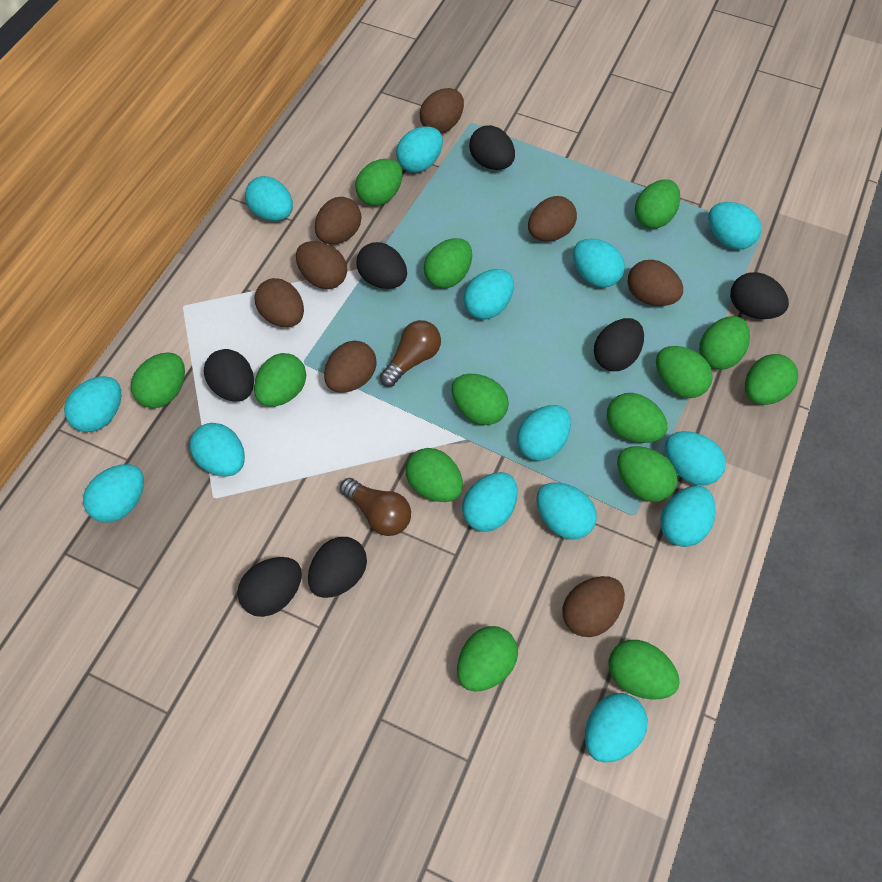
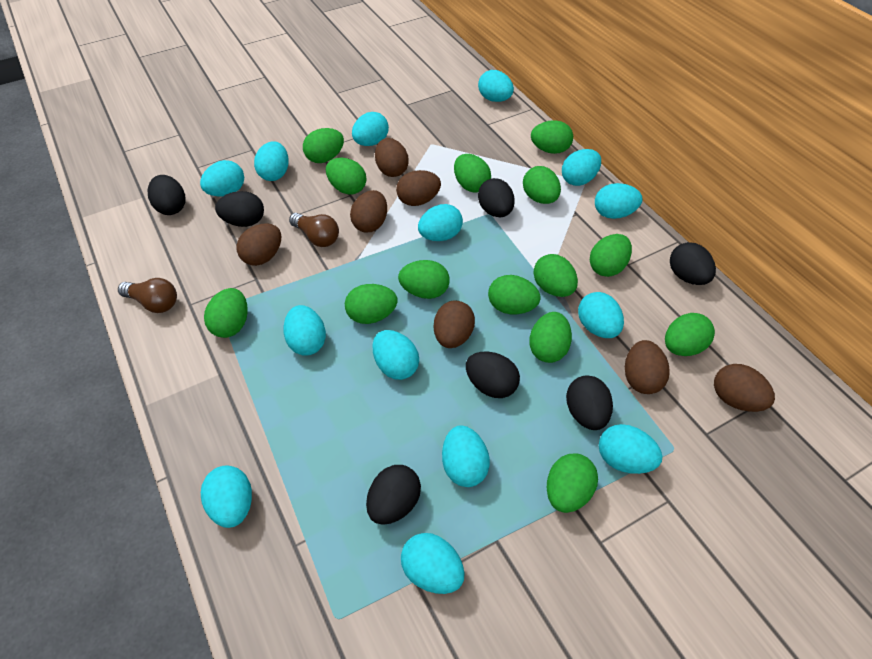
brown egg: 8 -> 7

